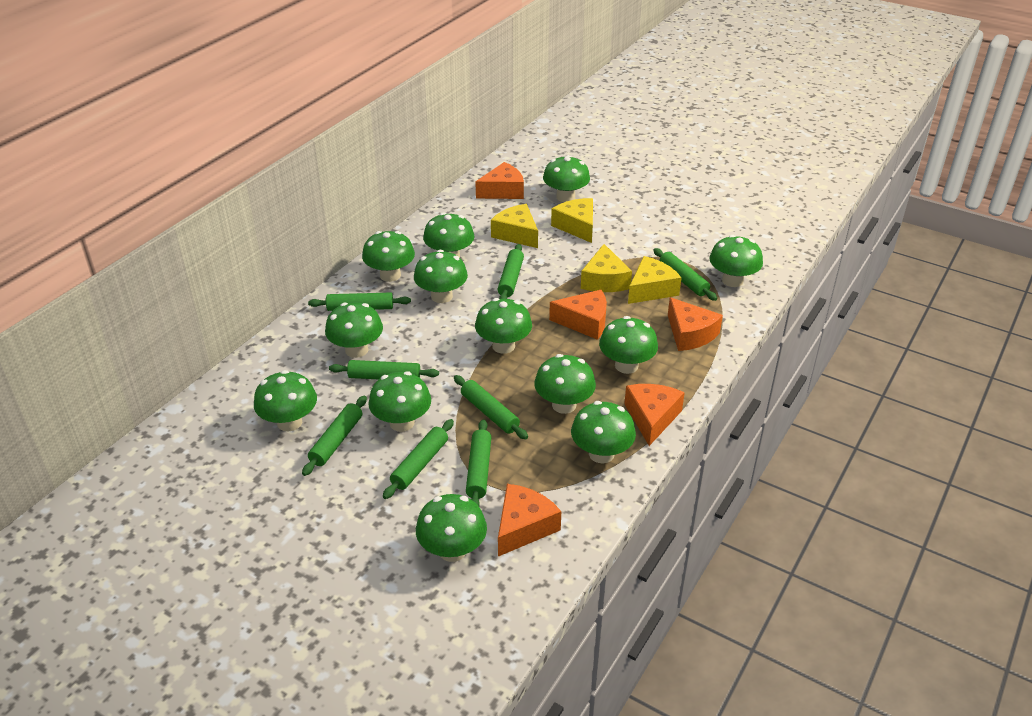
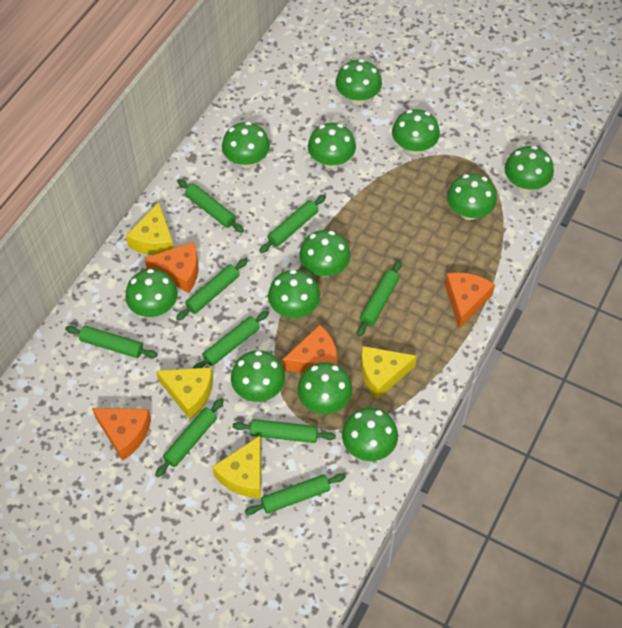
green mushroom: 13 -> 12
green rolling pin: 8 -> 9
orange cheese: 5 -> 4

